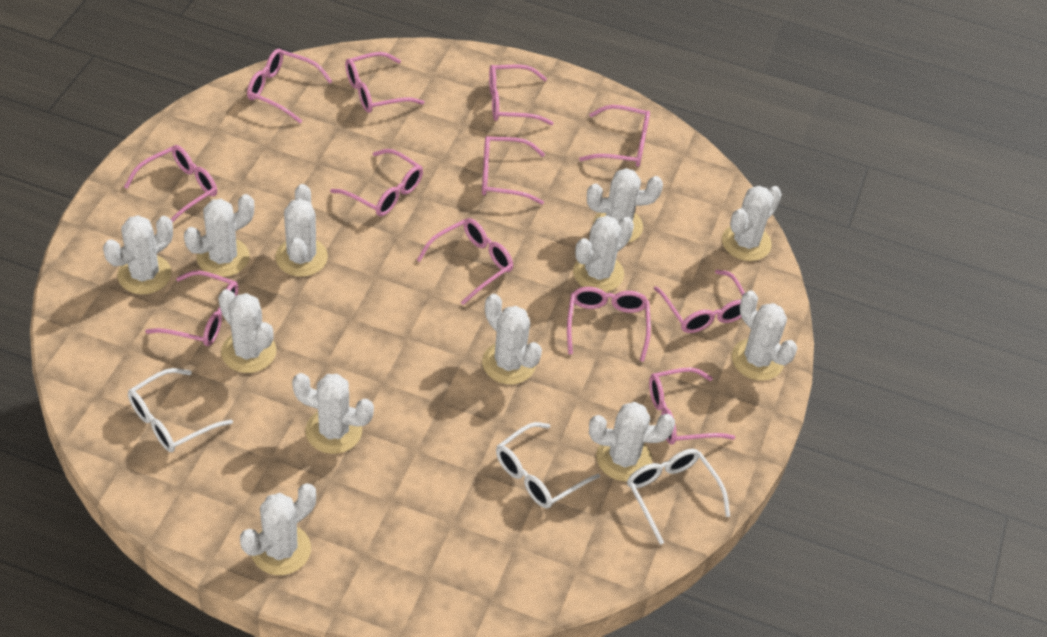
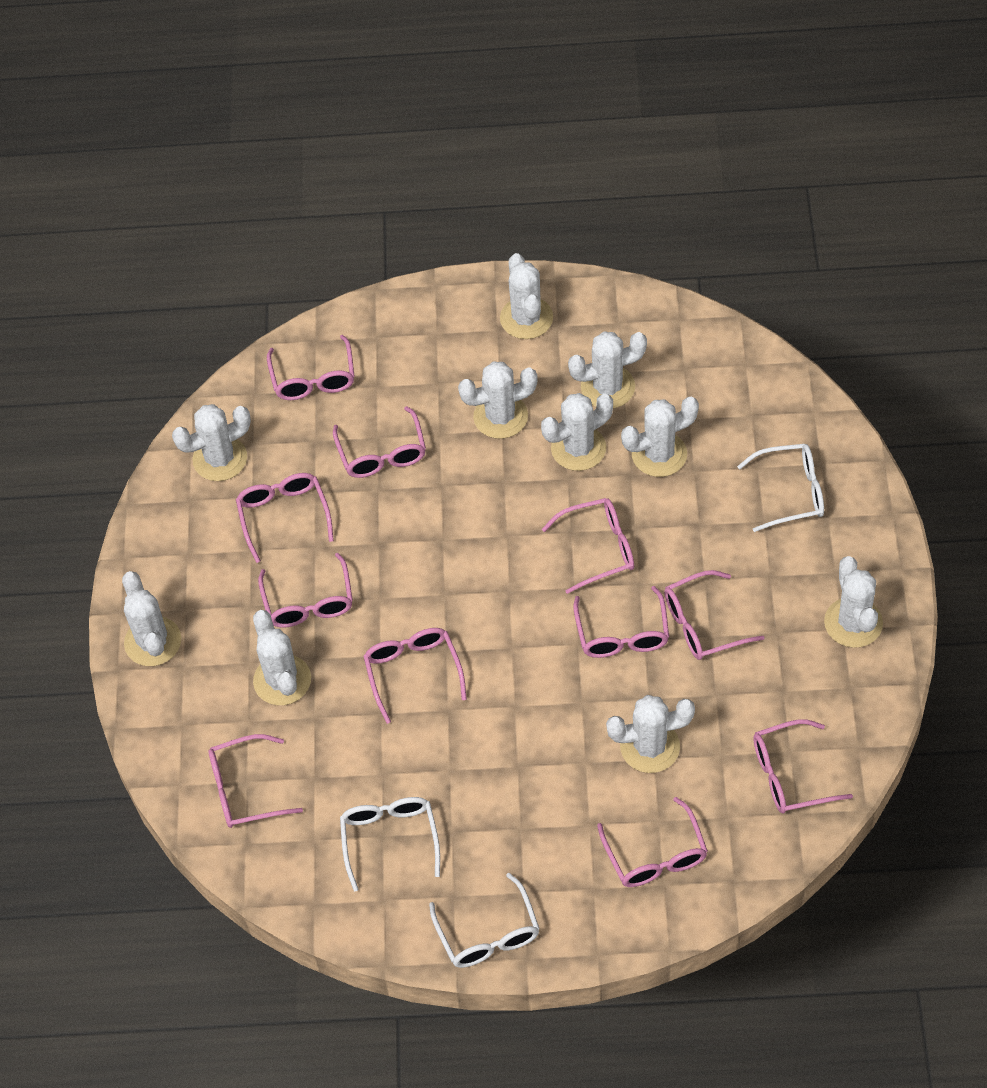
pink glasses: 12 -> 11
white cactus: 12 -> 10

